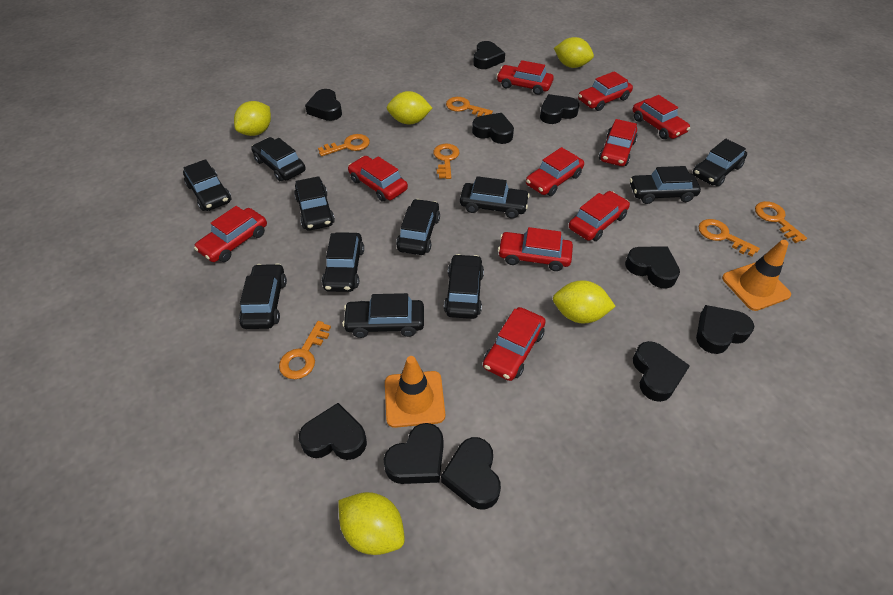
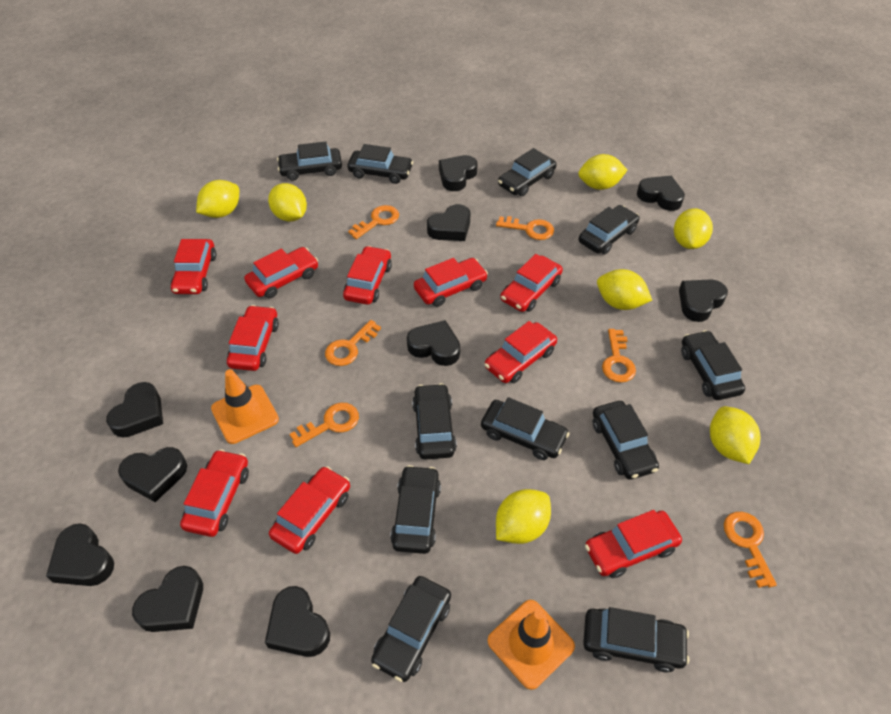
yellow lemon: 5 -> 7

